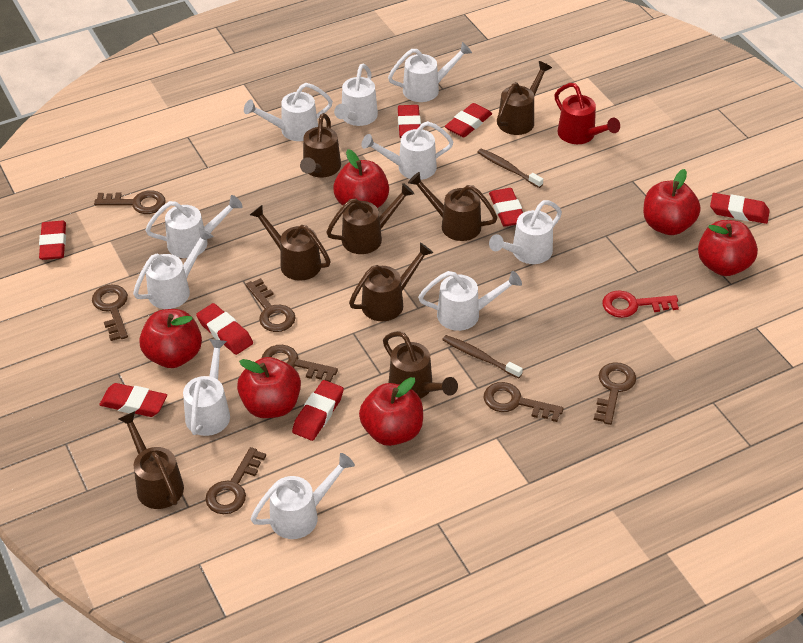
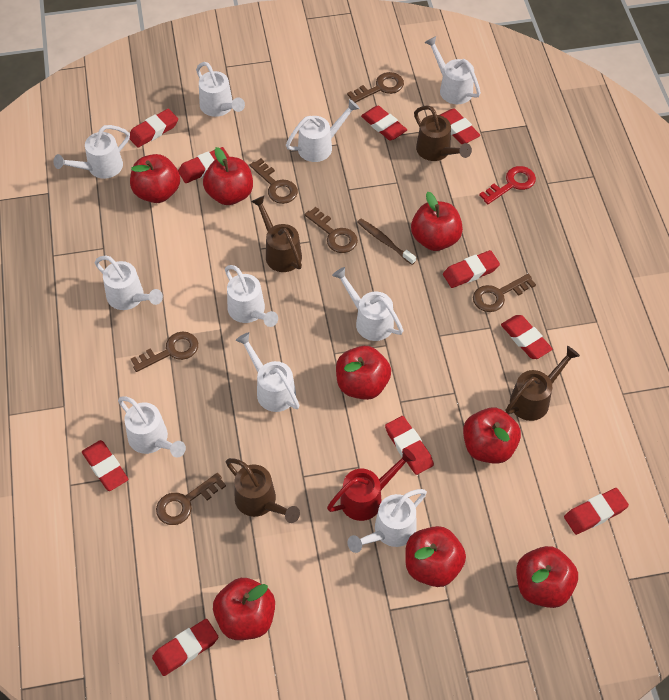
brown key: 7 -> 6
brown toothbrush: 2 -> 1
brown watering can: 8 -> 4
red apple: 6 -> 8
red eraser: 8 -> 10

